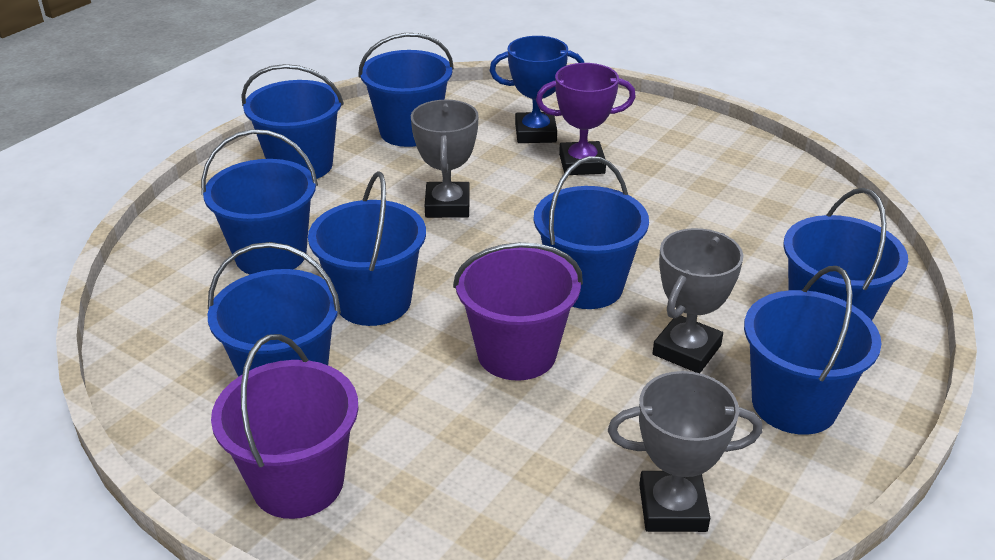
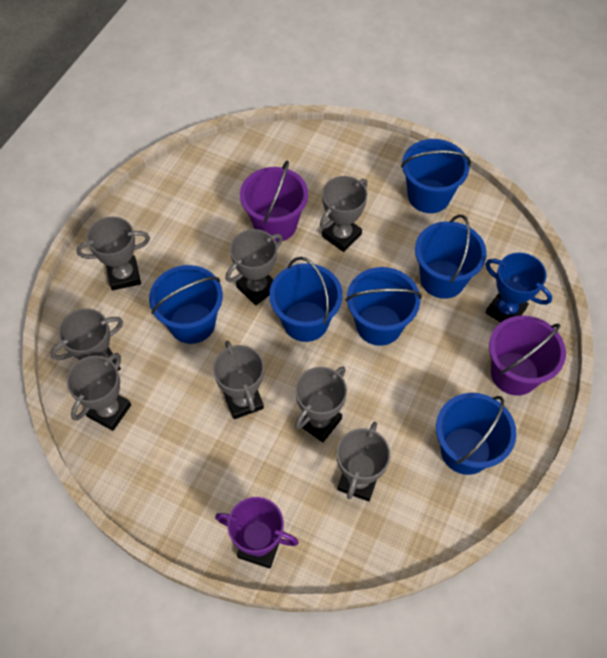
blue bucket: 8 -> 6
grey trophy: 3 -> 8

